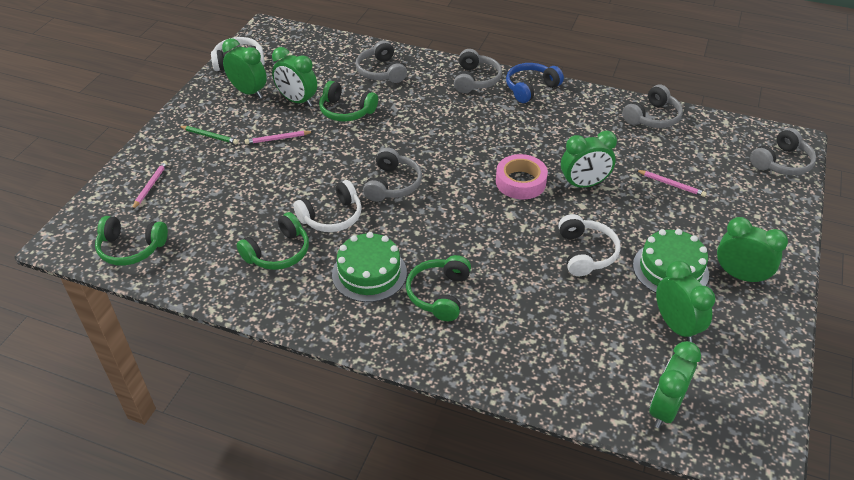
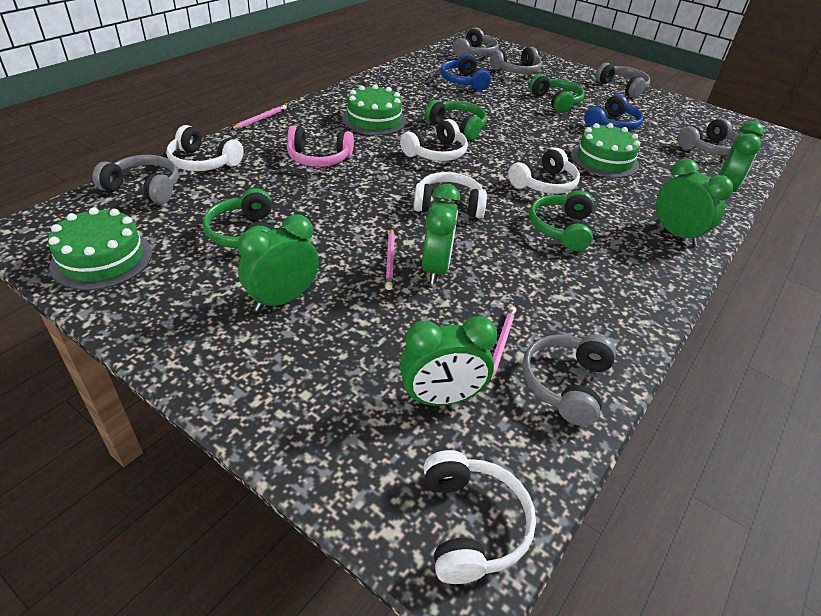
blue headphones: 1 -> 2
green cake: 2 -> 3
green clock: 6 -> 5
green pencil: 1 -> 0
grey headphones: 5 -> 6
pink headphones: 0 -> 1
pink tape: 1 -> 0
white headphones: 3 -> 5

